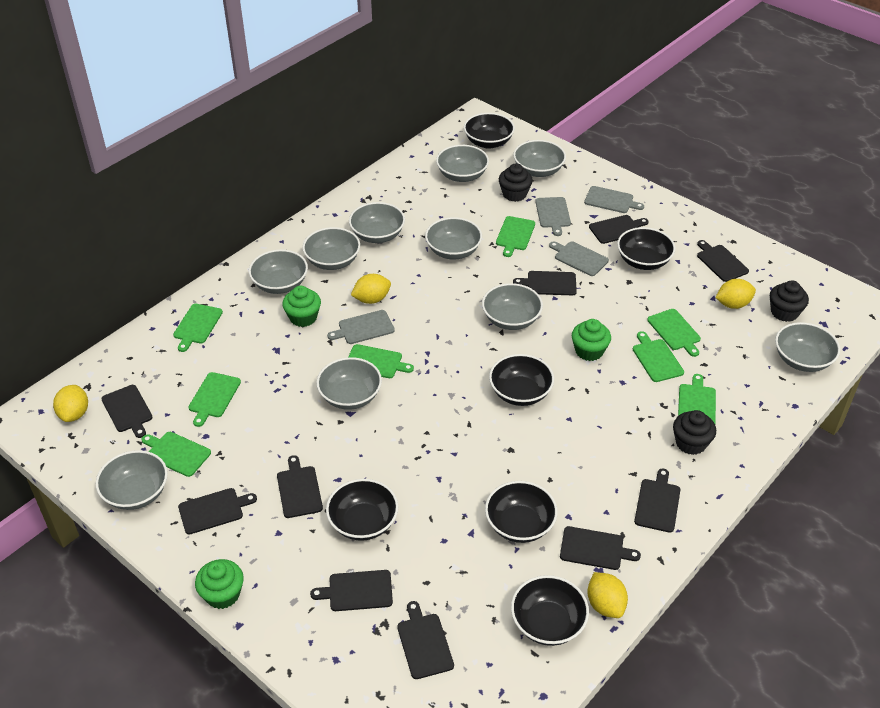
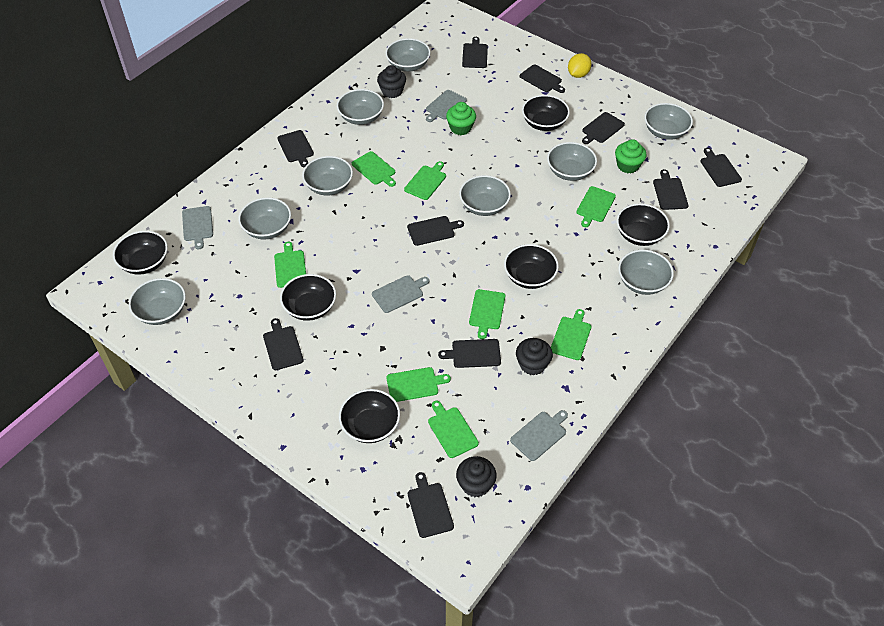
green cupcake: 3 -> 2
grey bowl: 10 -> 9
yellow lemon: 4 -> 1

